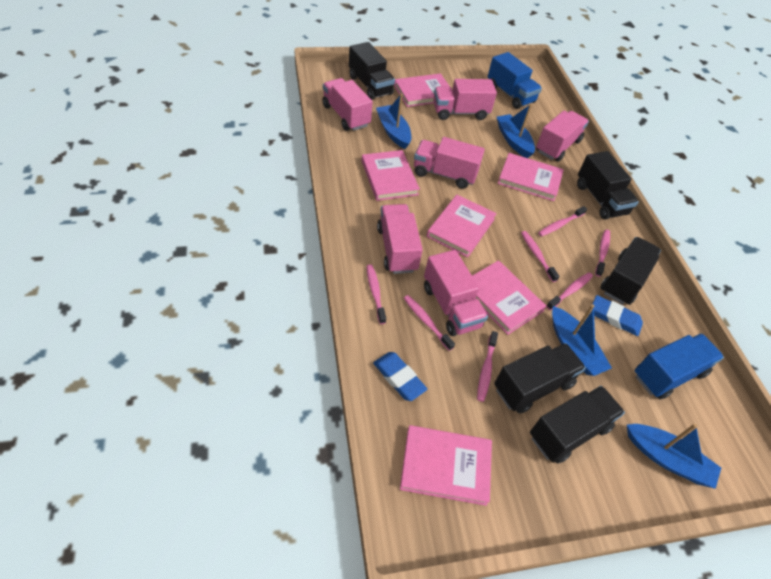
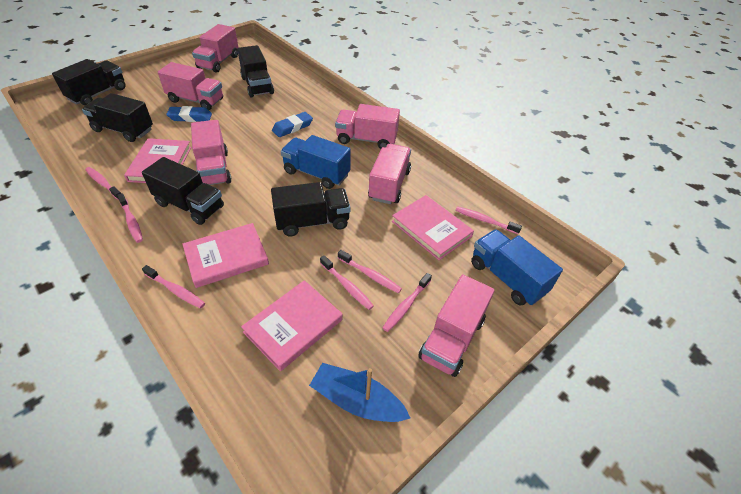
blue boat: 4 -> 1
pink book: 6 -> 4

